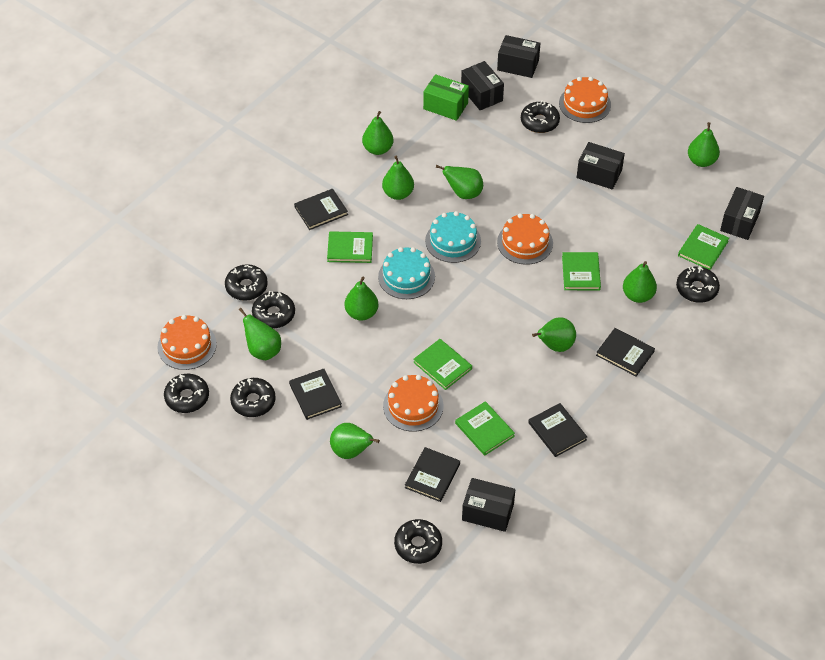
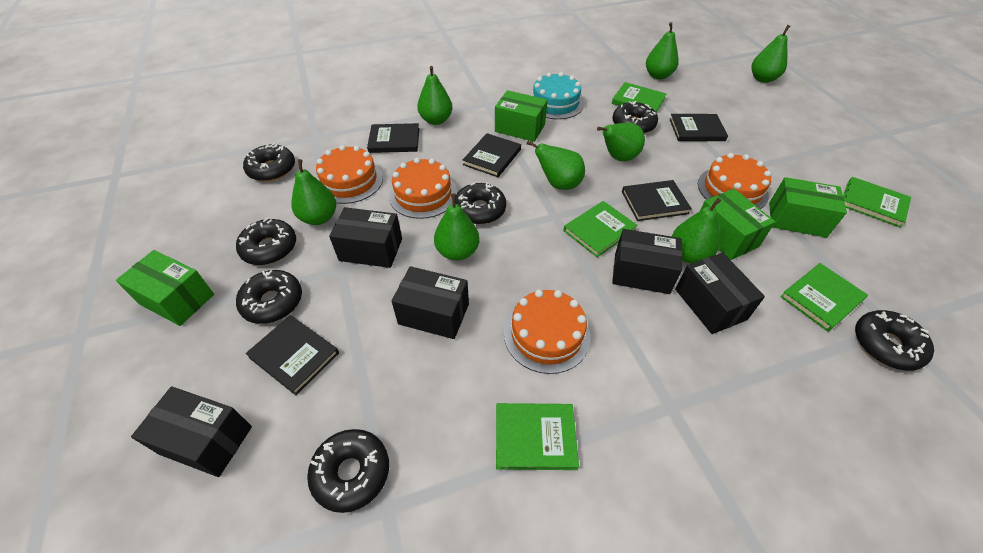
green box: 1 -> 4
green pear: 9 -> 8
turquoise cake: 2 -> 1

